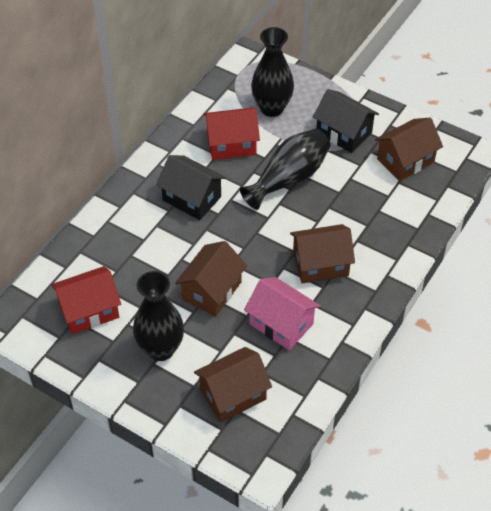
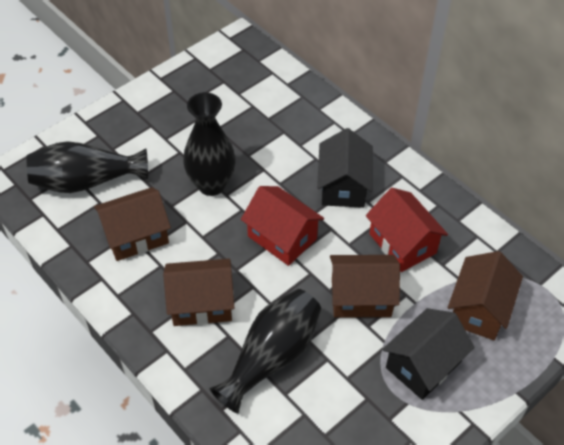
pink house: 1 -> 0

